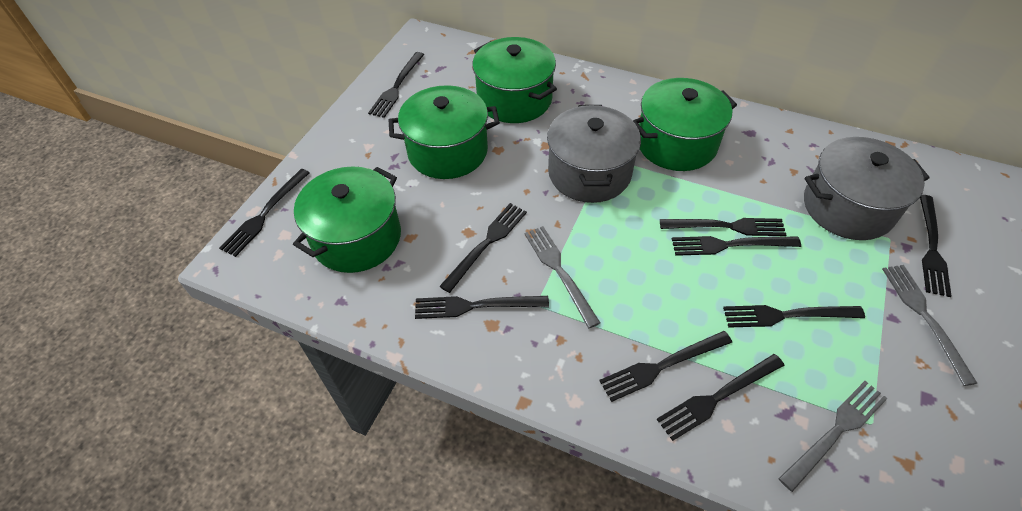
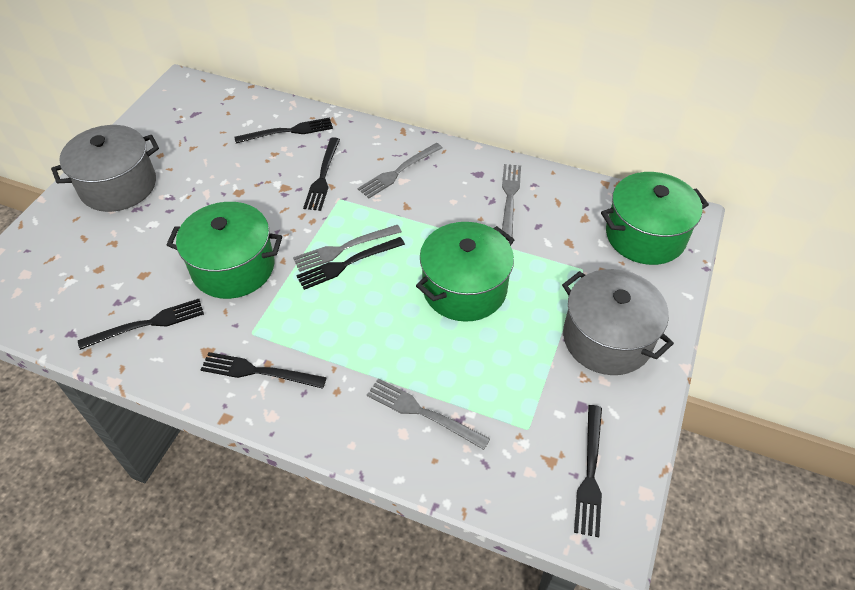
black fork: 10 -> 6
green pot: 4 -> 3
grey fork: 3 -> 4

